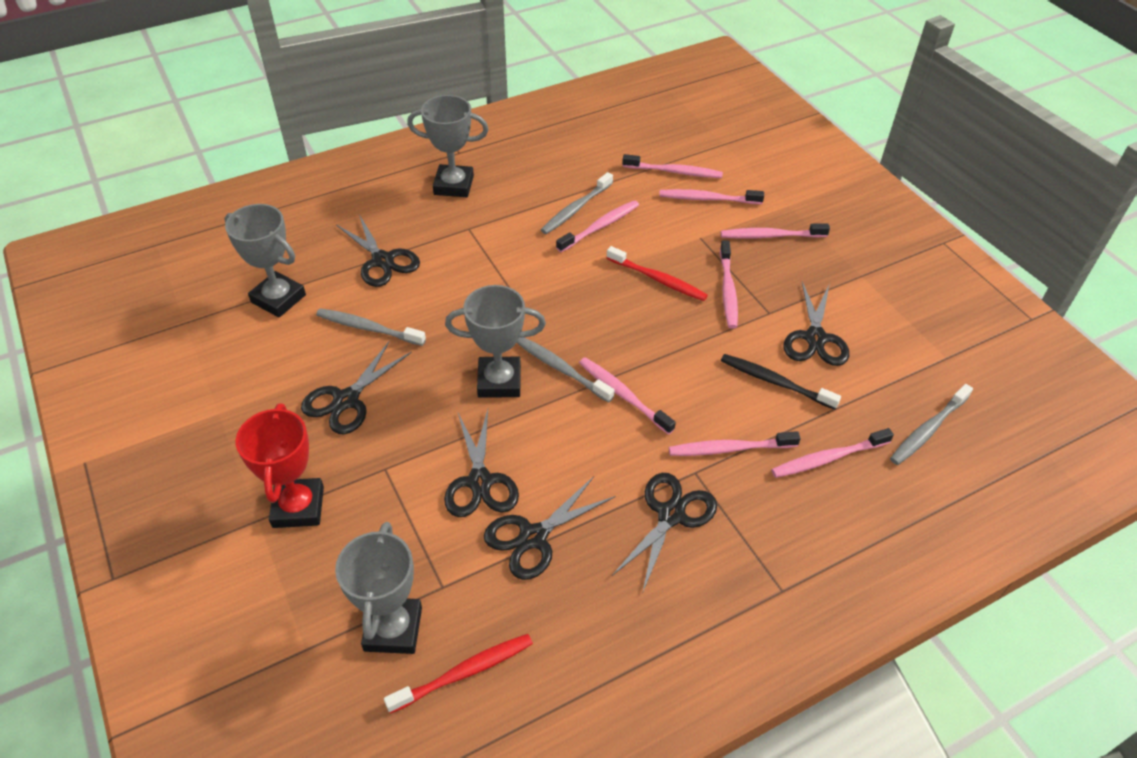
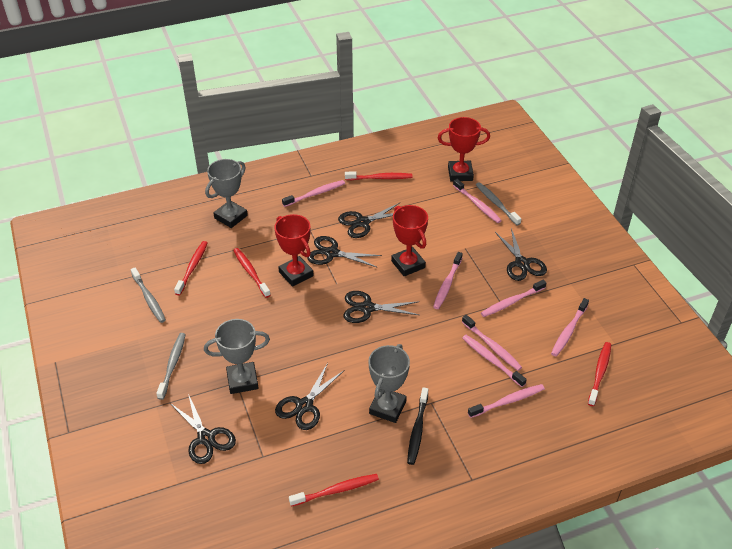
grey toothbrush: 4 -> 3
grey trophy: 4 -> 3
red toothbrush: 2 -> 5
red trophy: 1 -> 3

